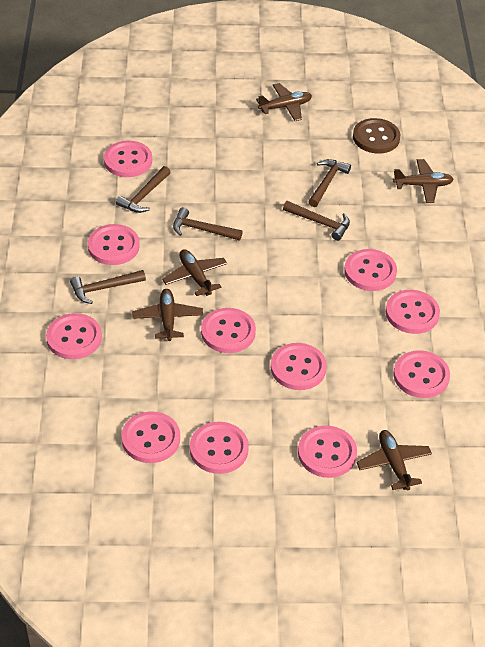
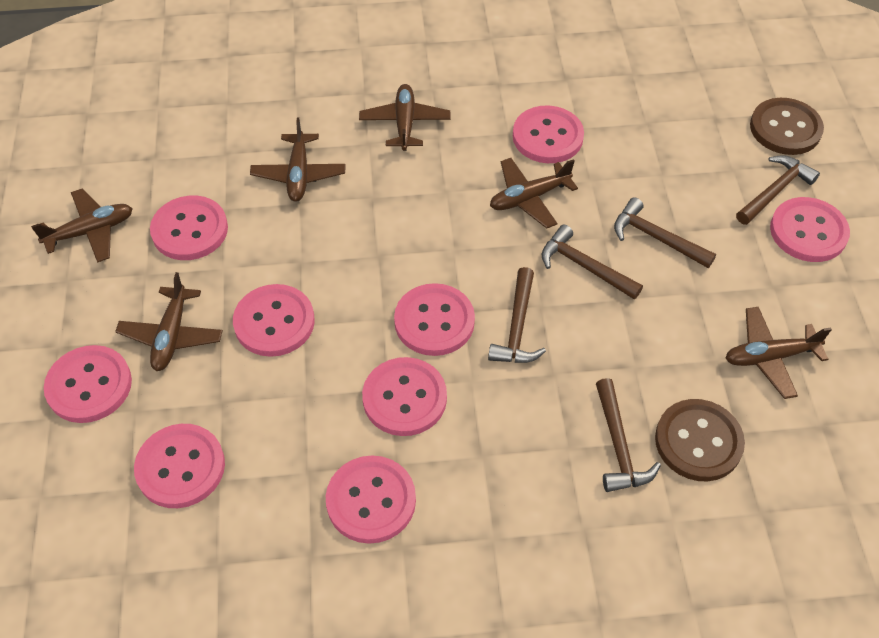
brown button: 1 -> 2
brown plane: 5 -> 6
pink button: 11 -> 9

